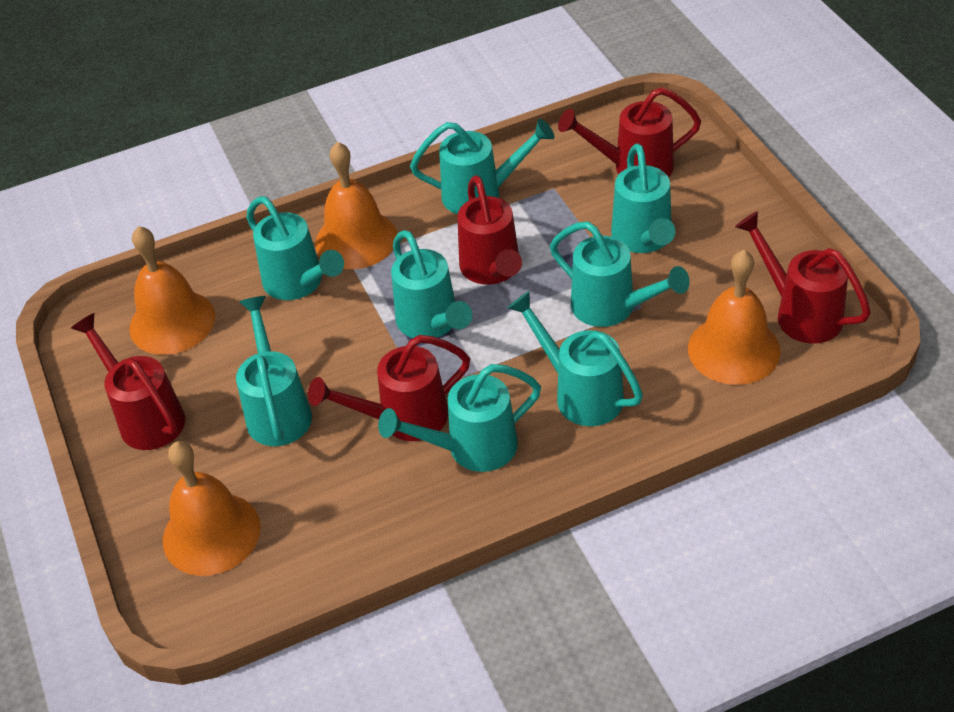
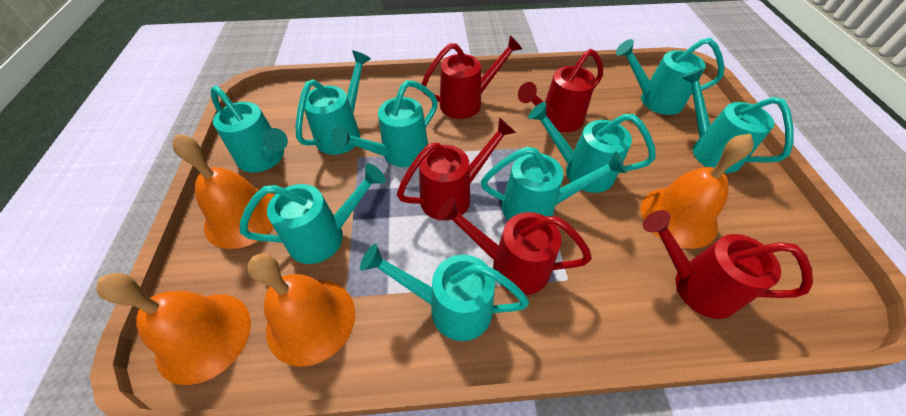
turquoise watering can: 8 -> 9

